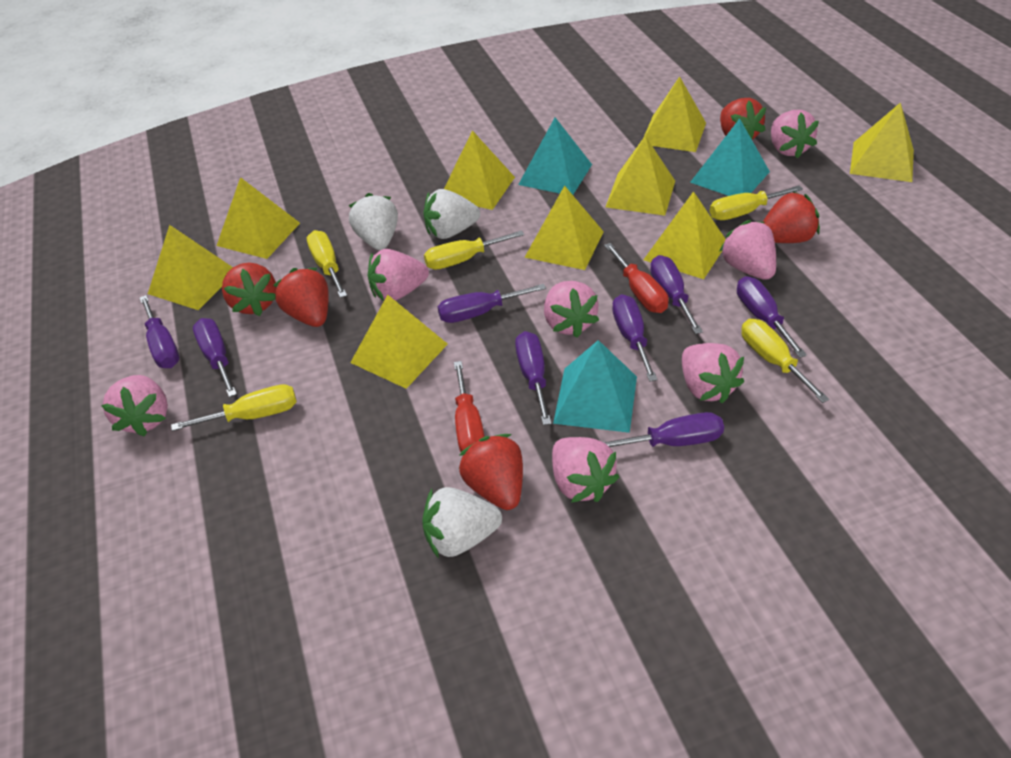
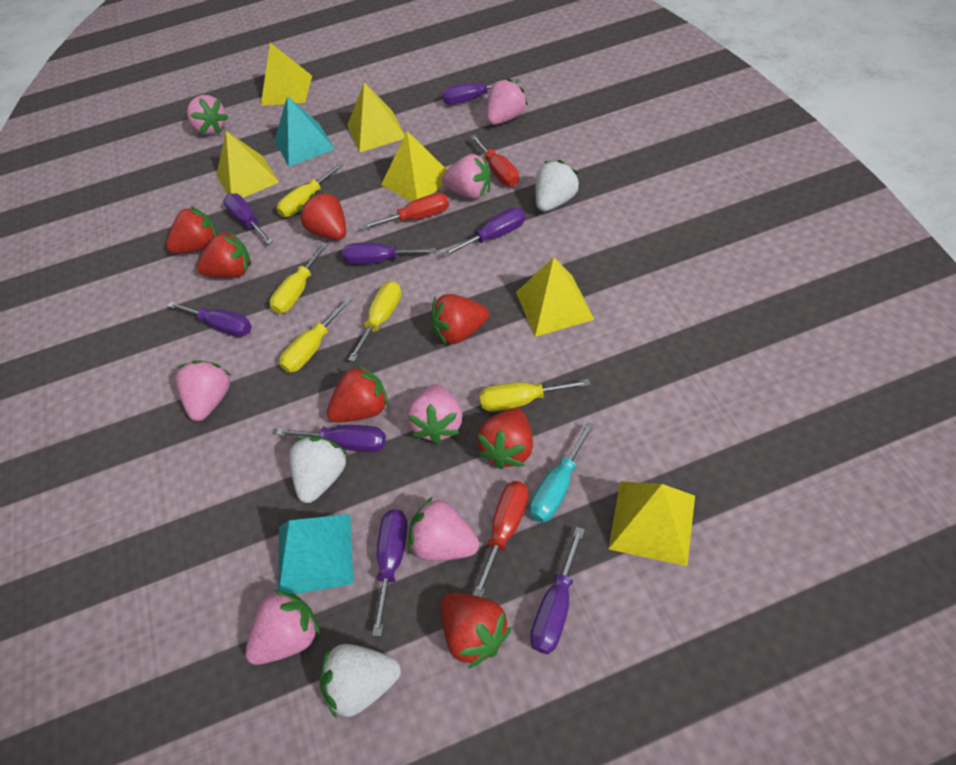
red screwdriver: 2 -> 3
red strawberry: 5 -> 7
turquoise pyramid: 3 -> 2
turquoise screwdriver: 0 -> 1
yellow pyramid: 9 -> 6

